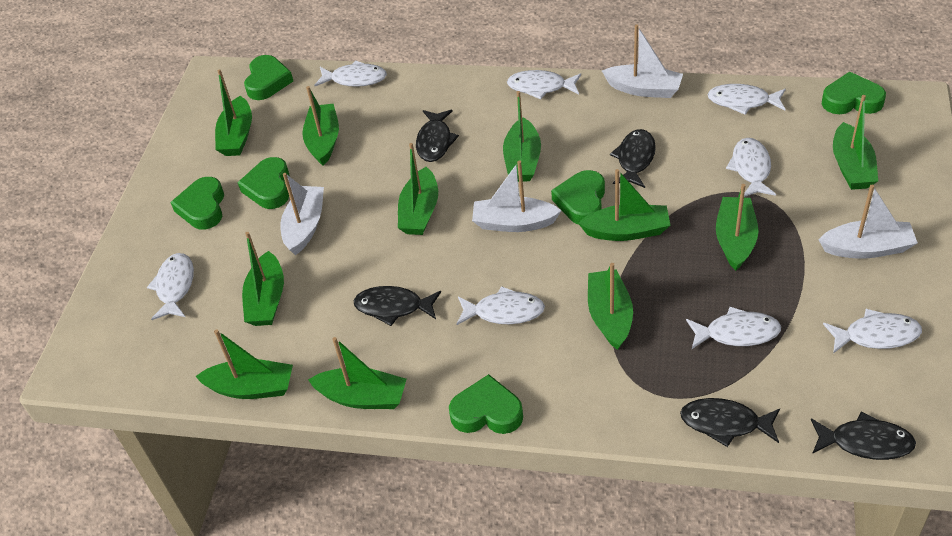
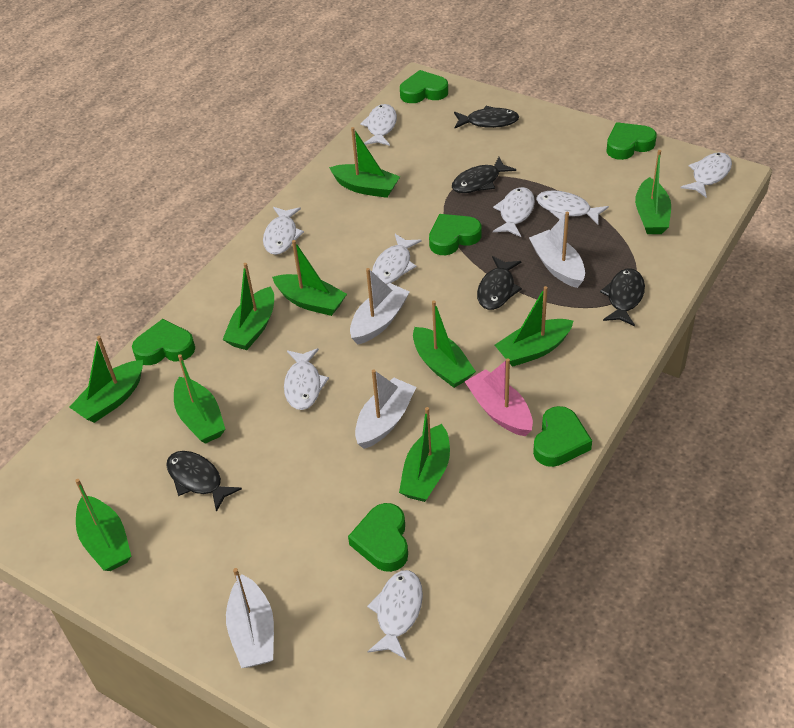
green boat: 11 -> 10
pink boat: 0 -> 1

